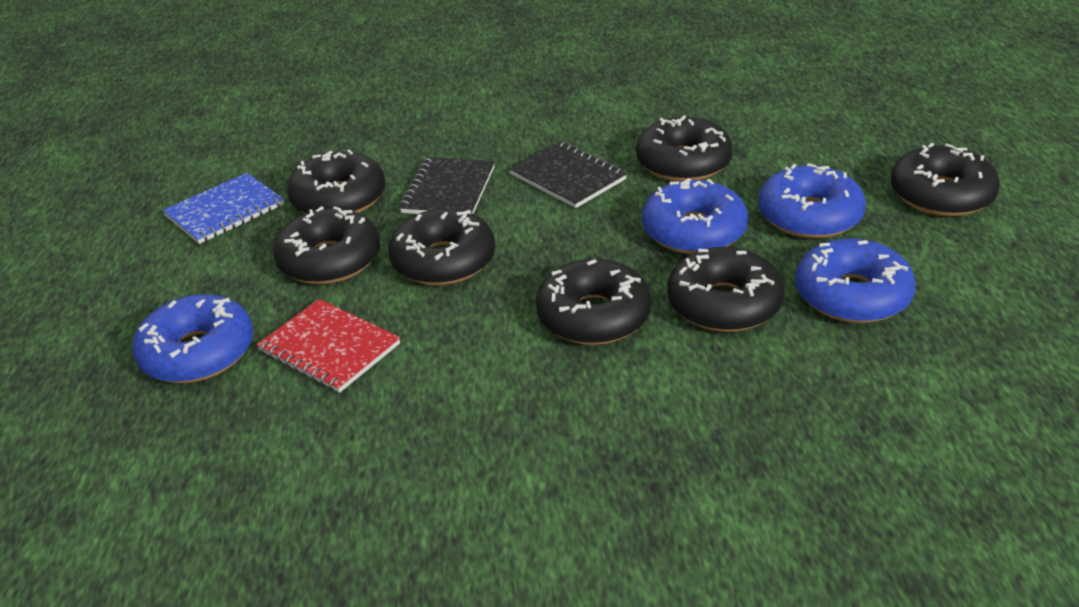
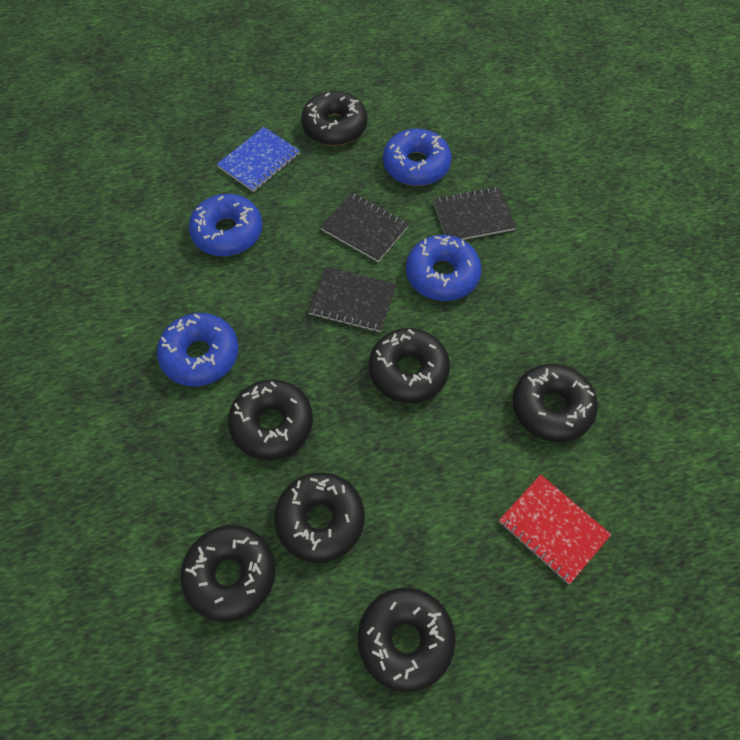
black notebook: 2 -> 3

